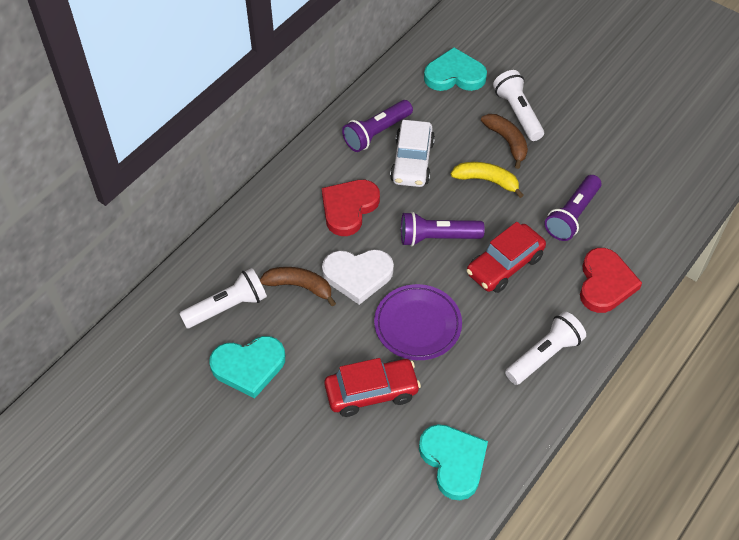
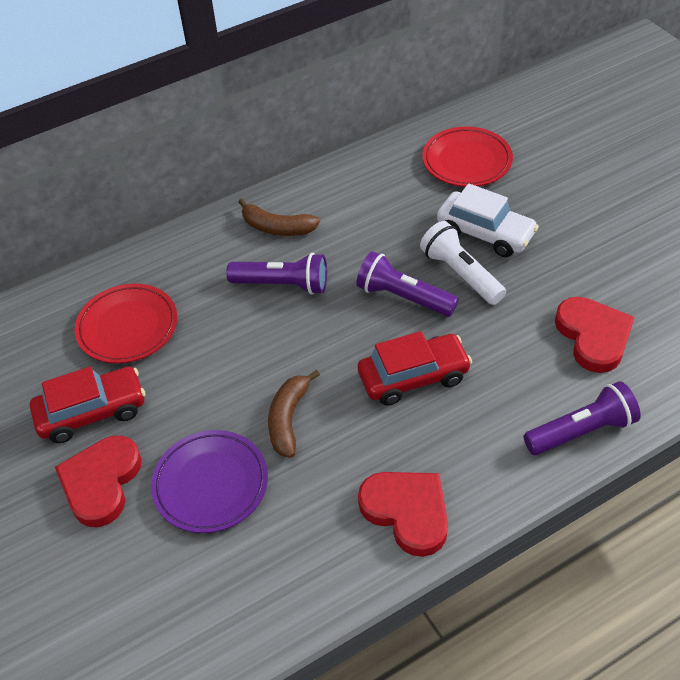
red heart: 2 -> 3
red plate: 0 -> 2
turquoise heart: 3 -> 0
white flashlight: 3 -> 1
white heart: 1 -> 0
yellow banana: 1 -> 0

